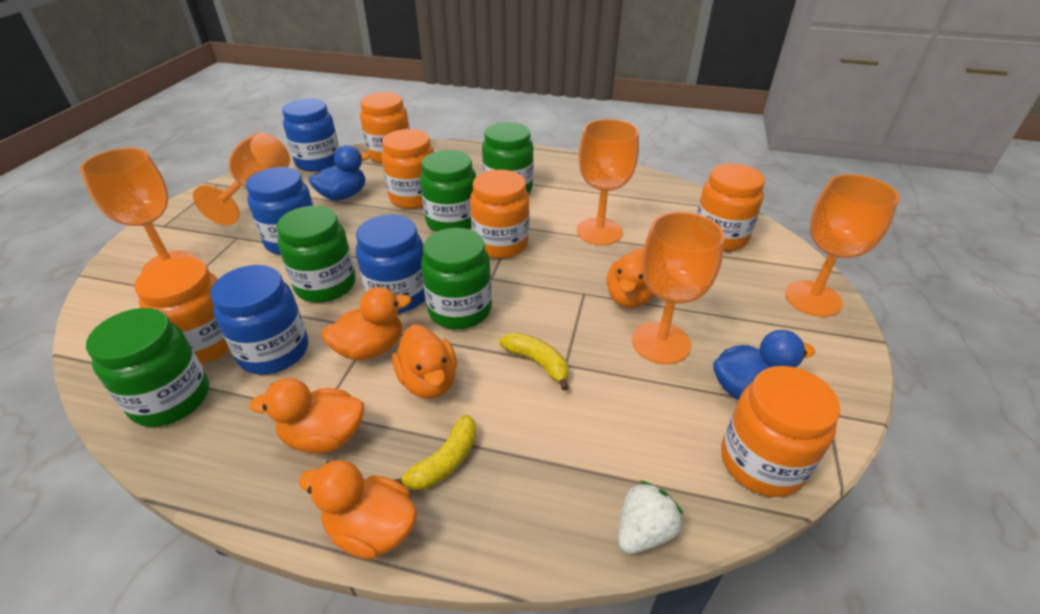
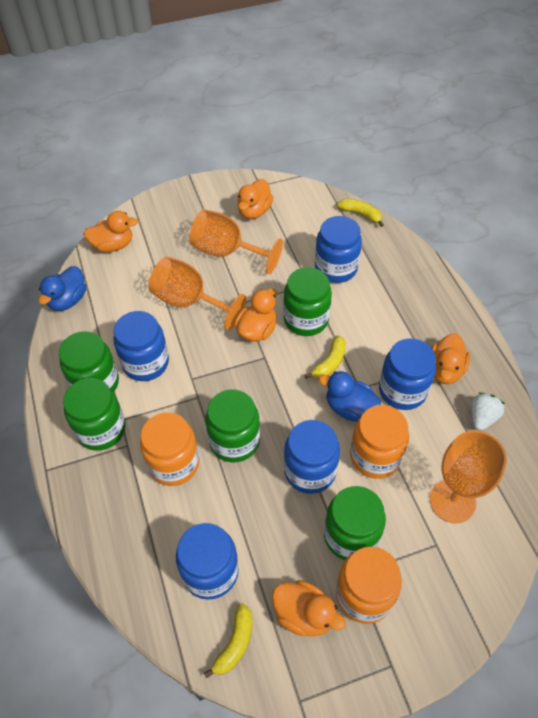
blue jar: 4 -> 5
orange goblet: 5 -> 3
orange jar: 6 -> 3
yellow banana: 2 -> 3

